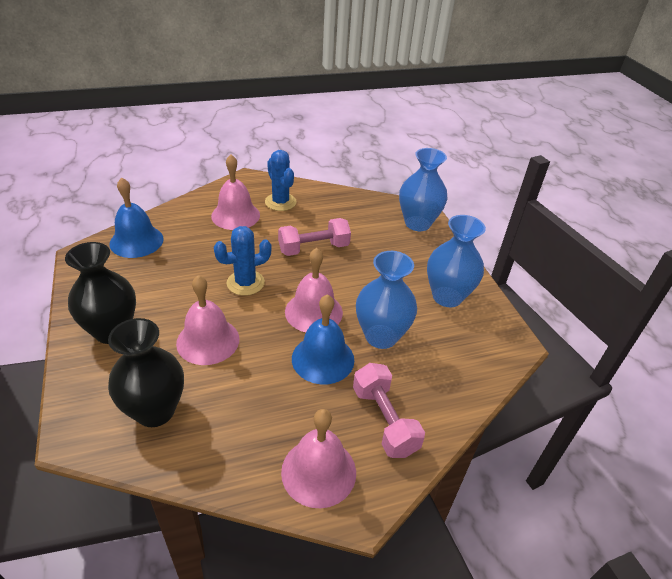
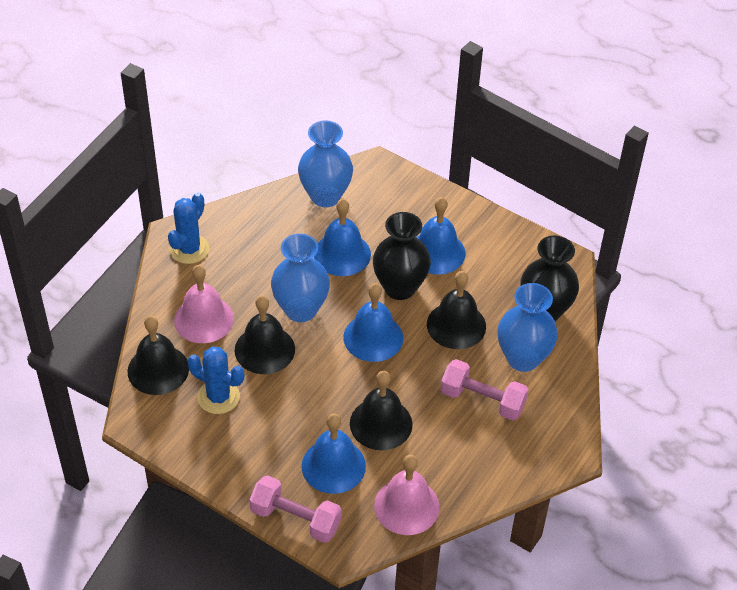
black bell: 0 -> 4
blue bell: 2 -> 4
pink bell: 4 -> 2

